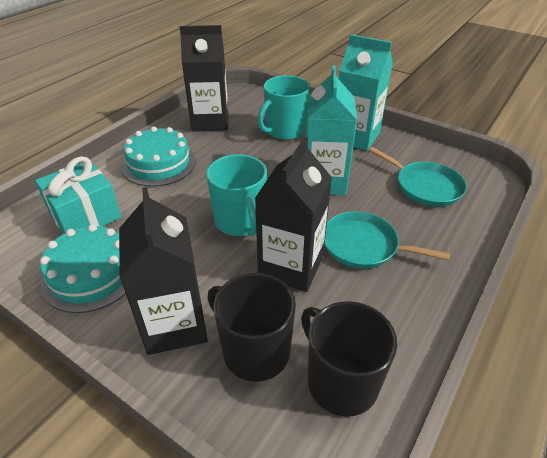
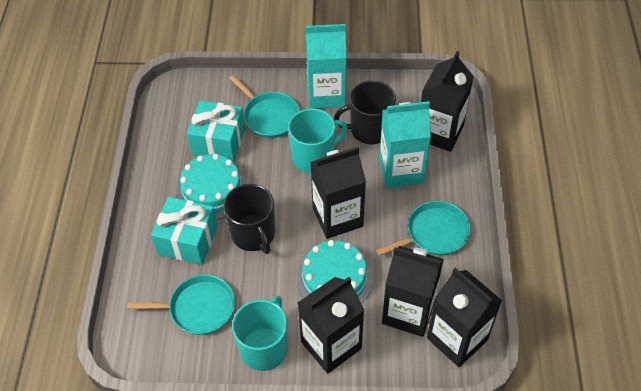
black carton: 3 -> 5
turquoise gift: 1 -> 2
turquoise pan: 2 -> 3

